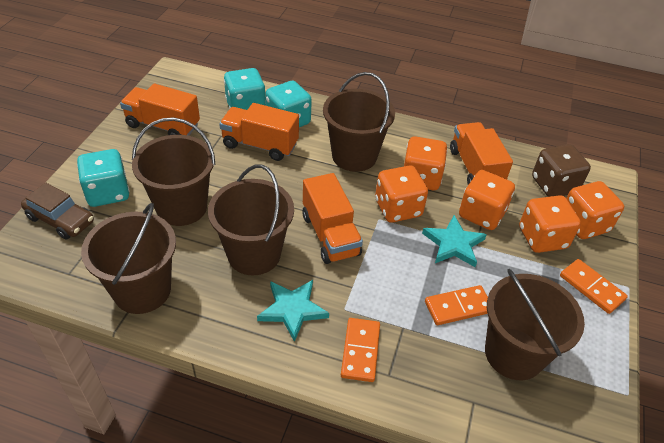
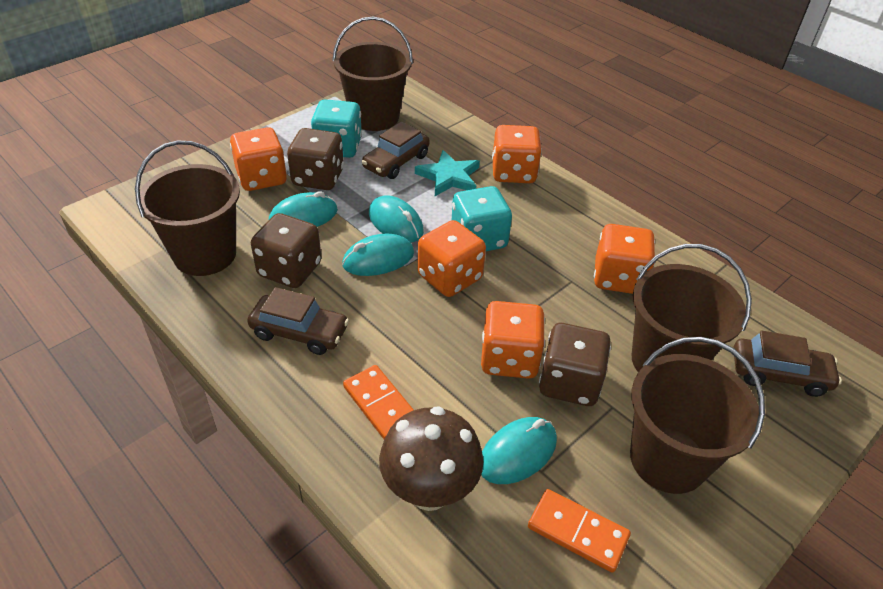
brown bucket: 5 -> 4
brown car: 1 -> 3
brown dice: 1 -> 3
brown mushroom: 0 -> 1
orange domino: 3 -> 2
orange truck: 4 -> 0
turquoise dice: 3 -> 2
turquoise mouse: 0 -> 4
turquoise star: 2 -> 1

